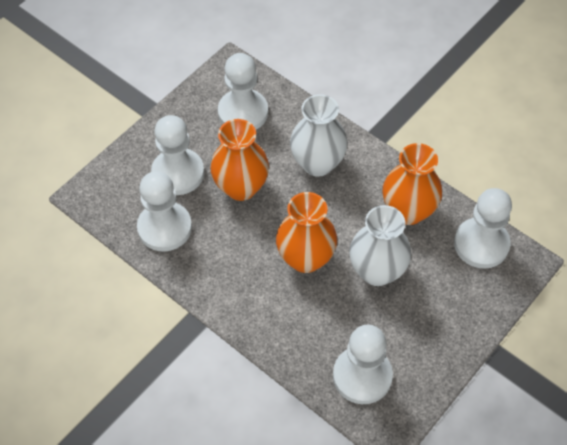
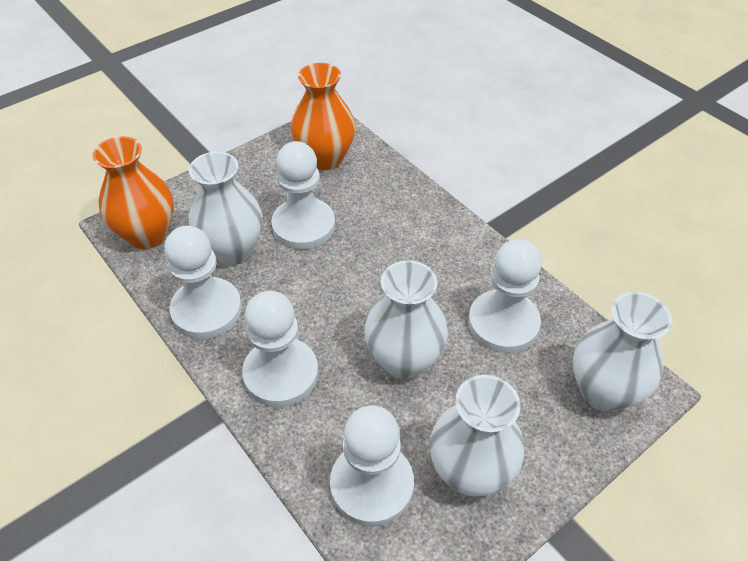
orange vase: 3 -> 2
white vase: 2 -> 4

